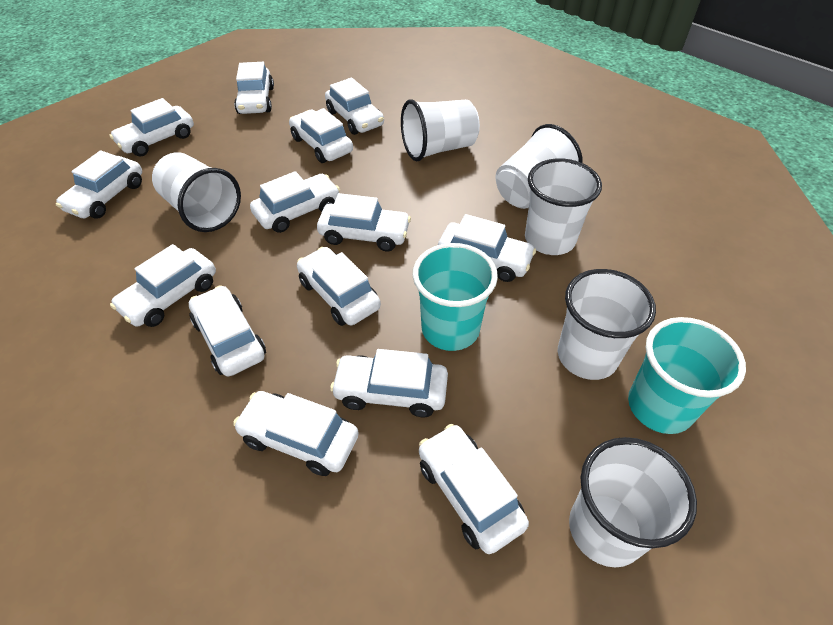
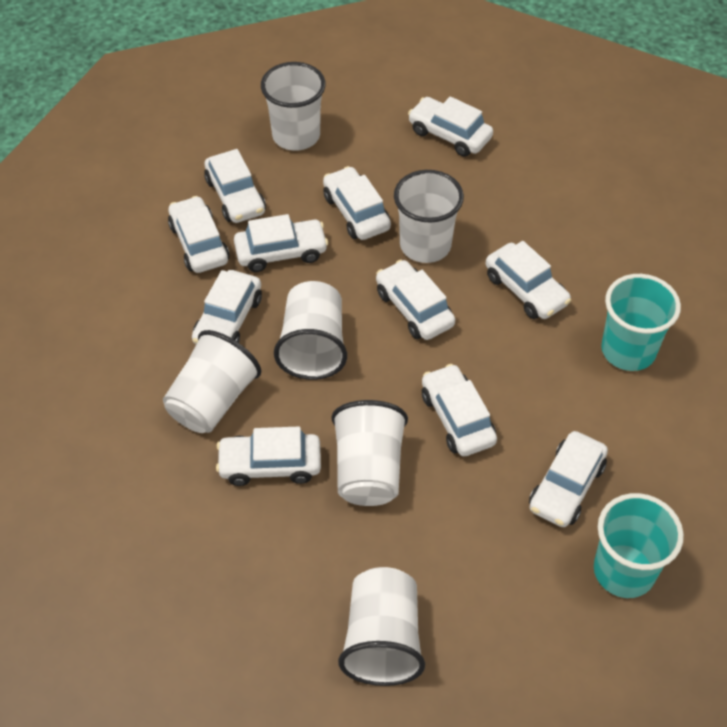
white car: 14 -> 11

